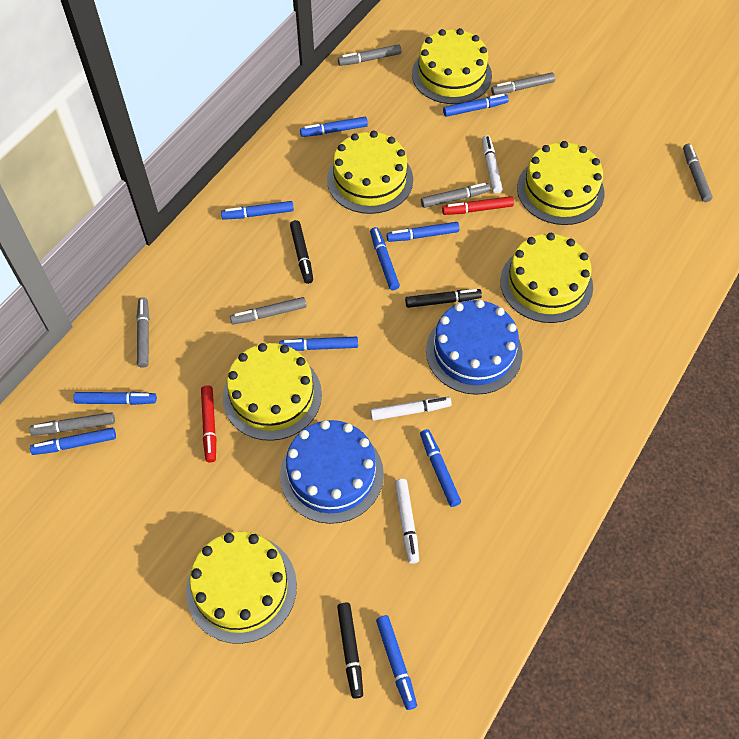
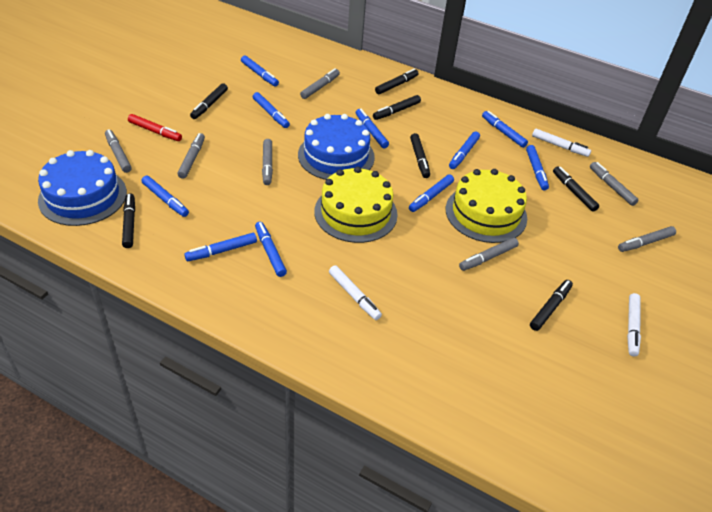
black marker: 3 -> 7
red marker: 2 -> 1
yellow cake: 6 -> 2

